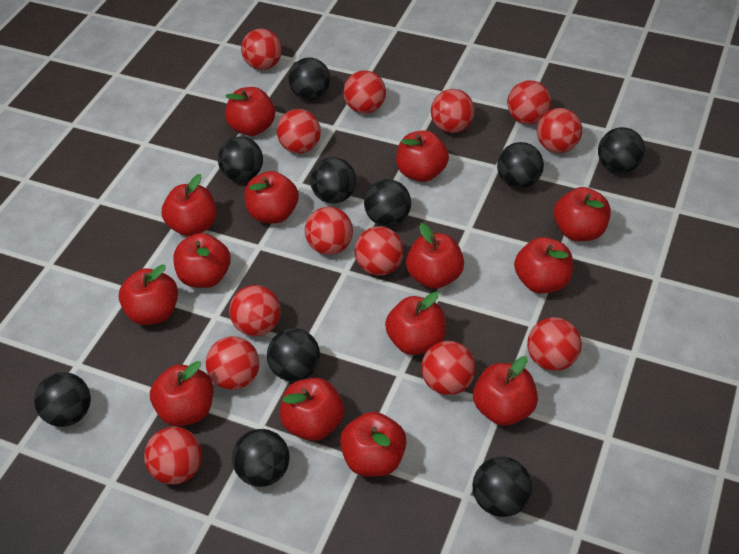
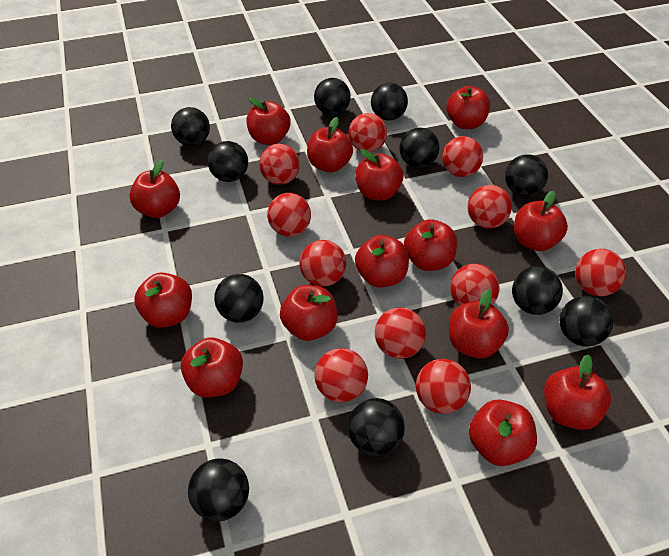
black ball: 10 -> 11
red ball: 13 -> 11

